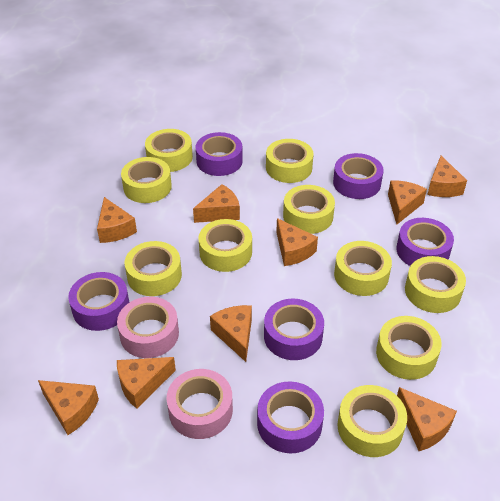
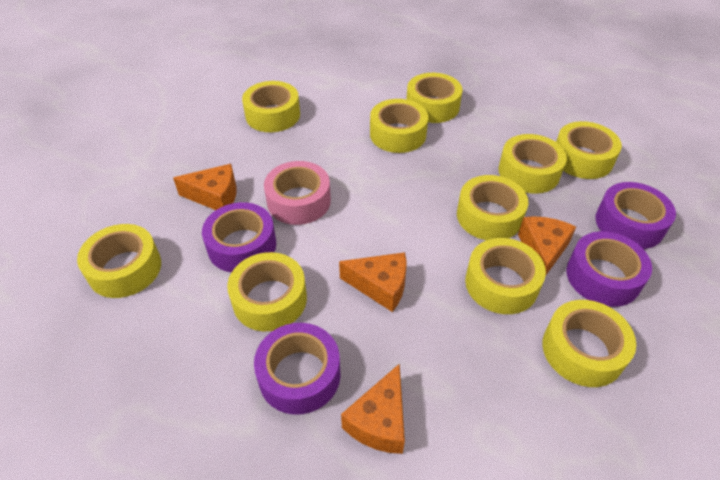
orange cheese: 9 -> 4
pink tape: 2 -> 1
purple tape: 6 -> 4

